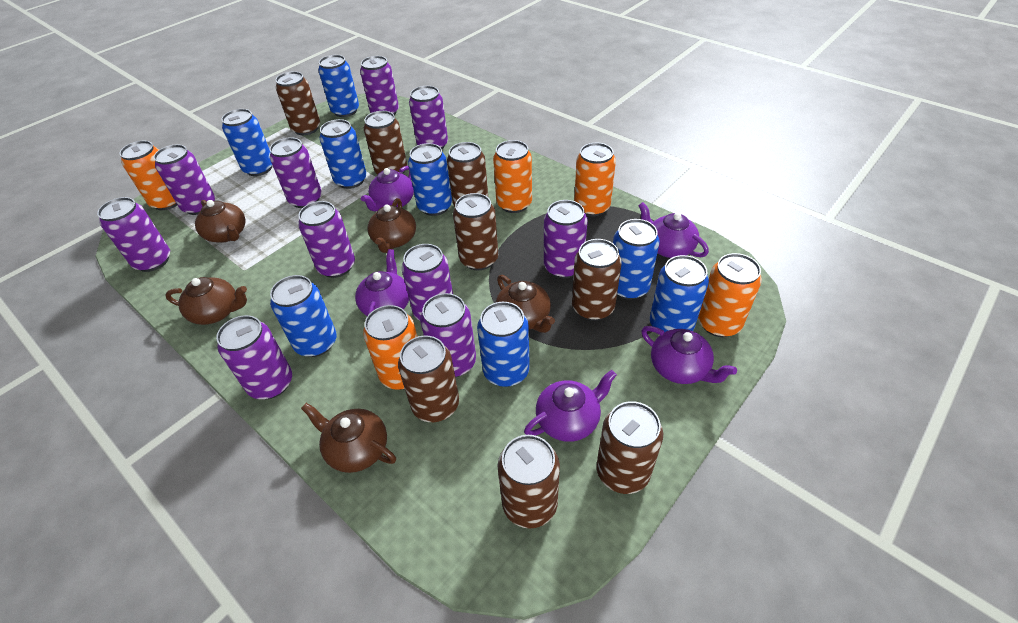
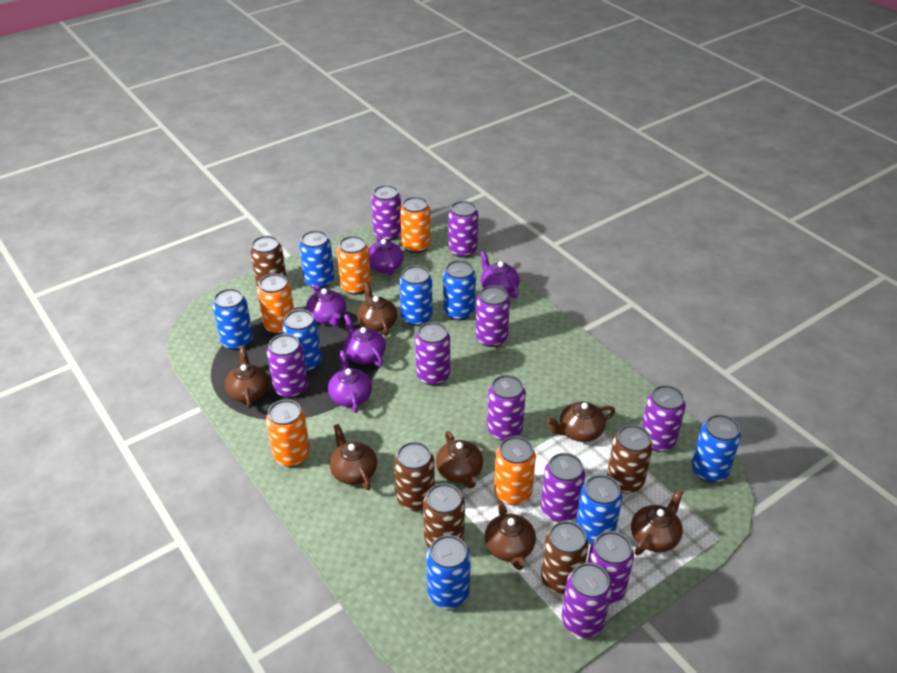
brown can: 8 -> 5
brown teapot: 5 -> 7

